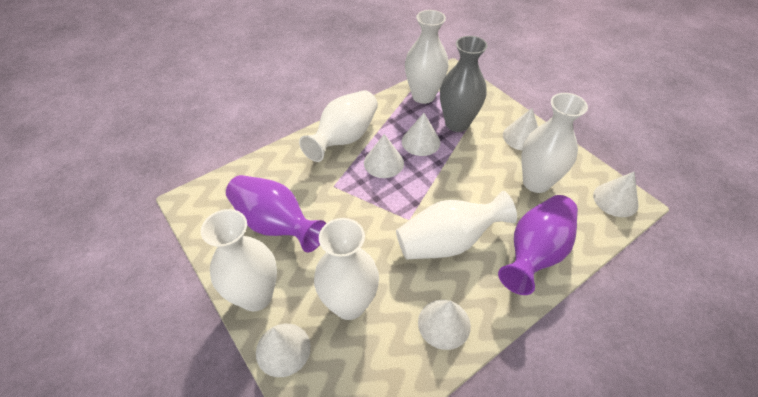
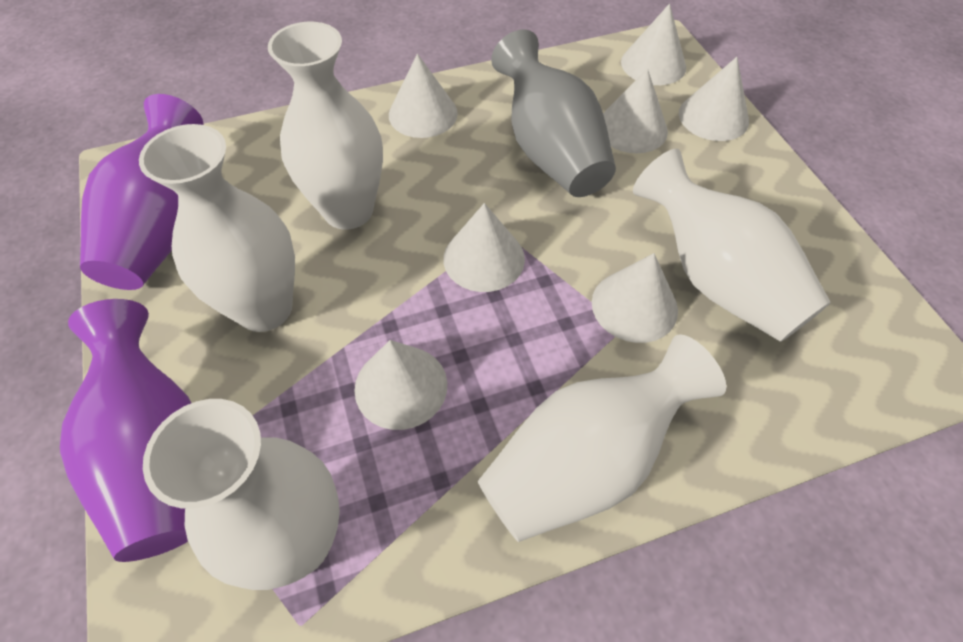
white cone: 6 -> 7
white vase: 6 -> 5

